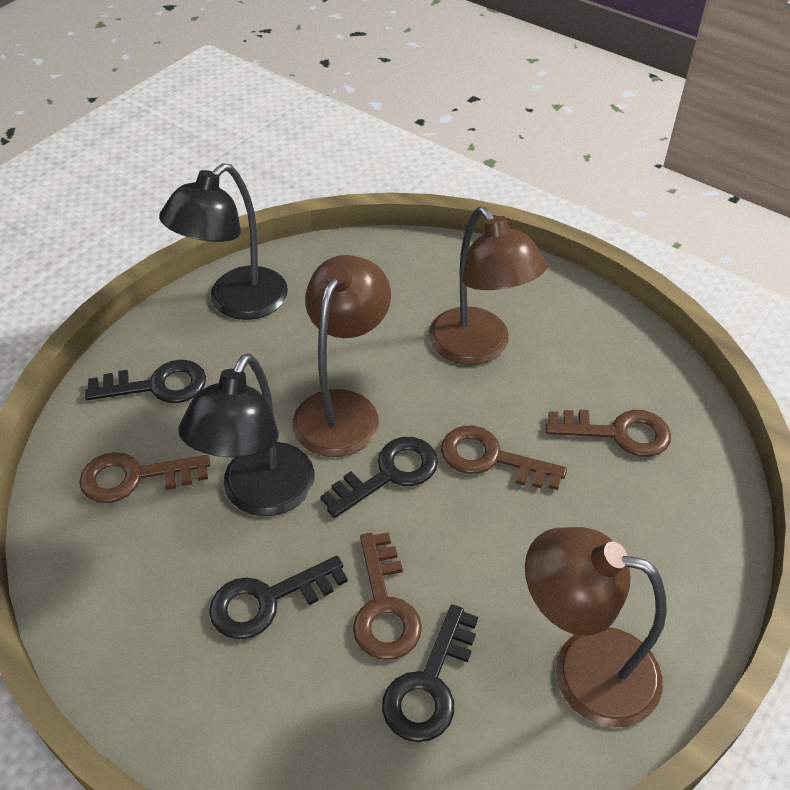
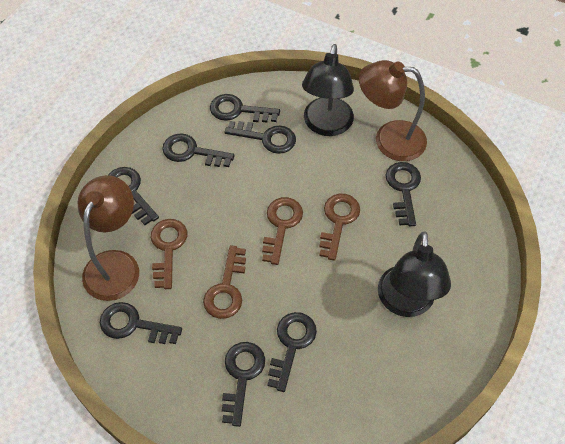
black key: 4 -> 8
brown lamp: 3 -> 2

